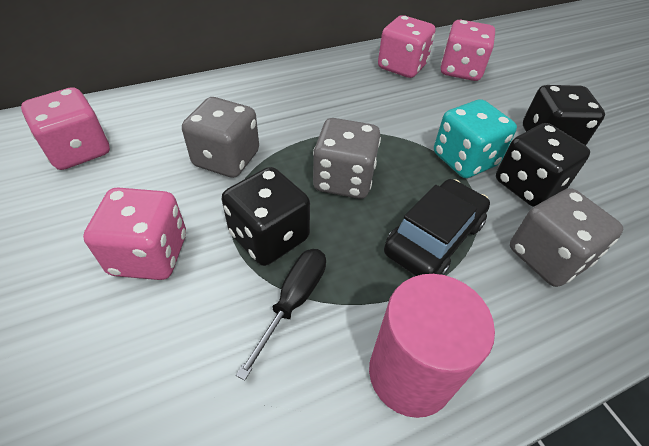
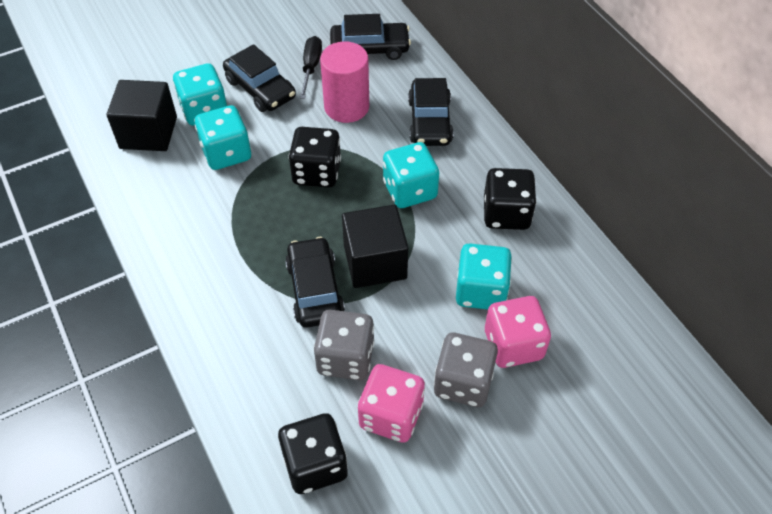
black car: 1 -> 4
black cube: 0 -> 2
grey dice: 3 -> 2
pink dice: 4 -> 2
turquoise dice: 1 -> 4

